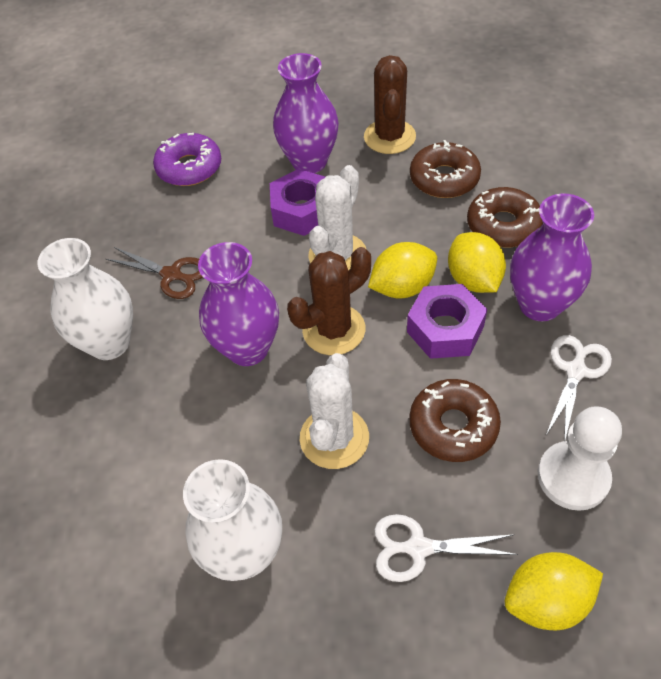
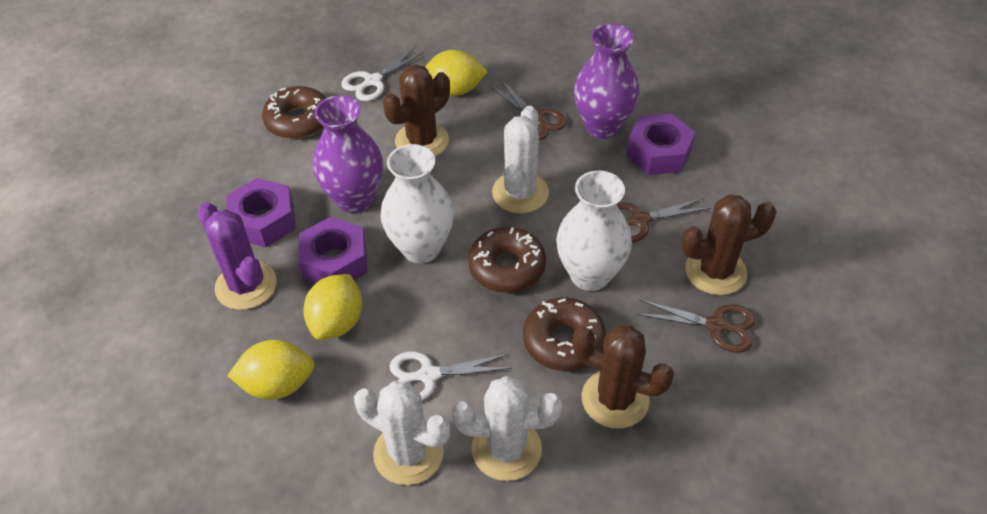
brown cactus: 2 -> 3
brown scissors: 1 -> 3
purple cactus: 0 -> 1
purple donut: 1 -> 0
purple nut: 2 -> 3
purple vase: 3 -> 2
white cactus: 2 -> 3
white pawn: 1 -> 0

